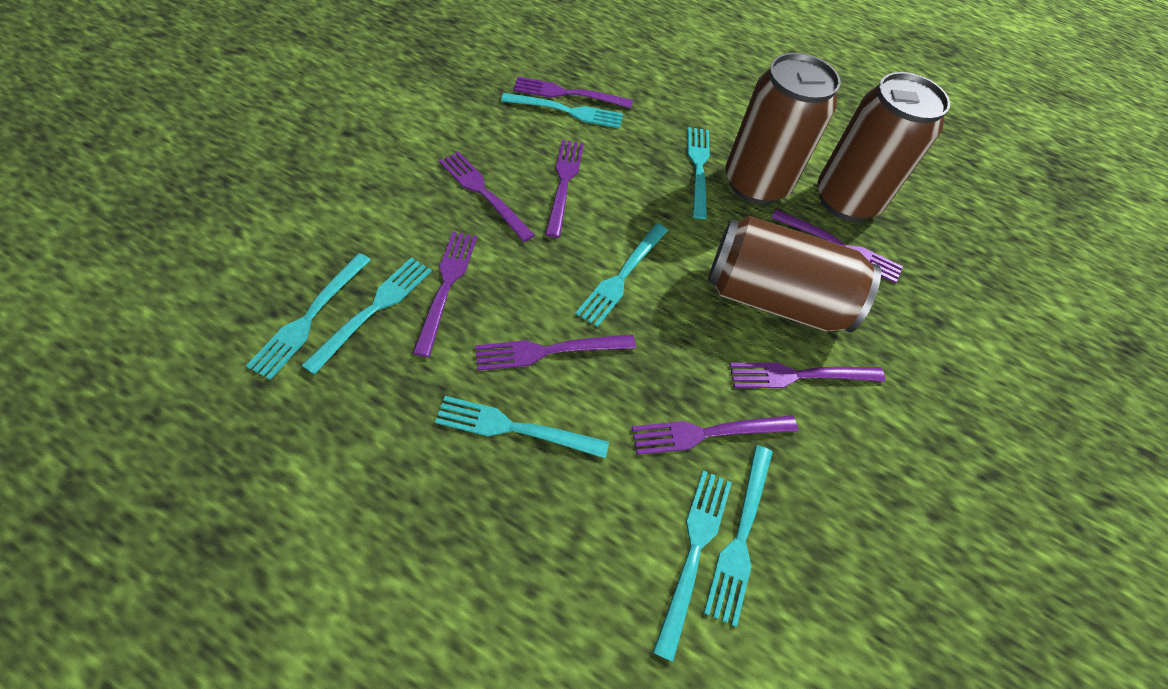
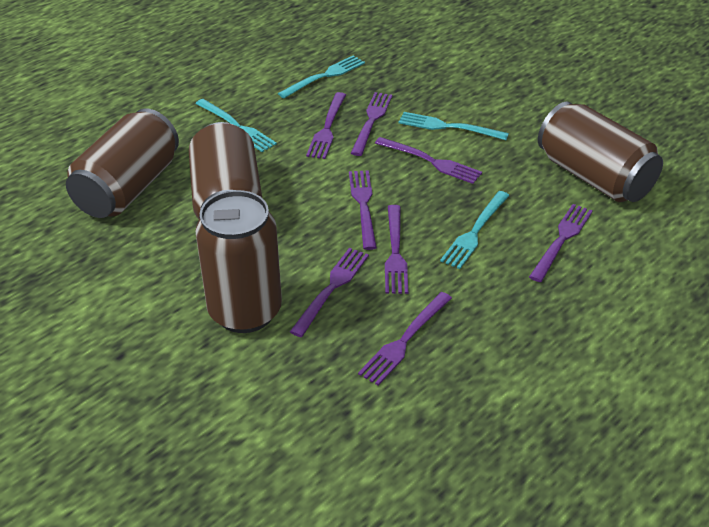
brown can: 3 -> 4
turquoise fork: 8 -> 4

